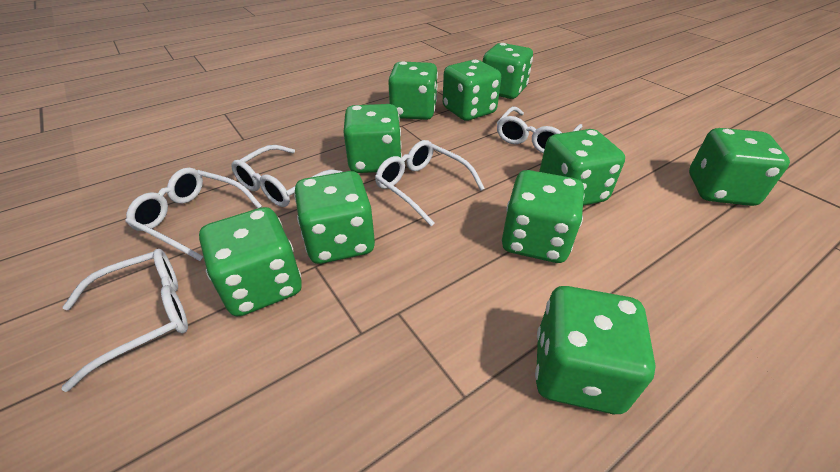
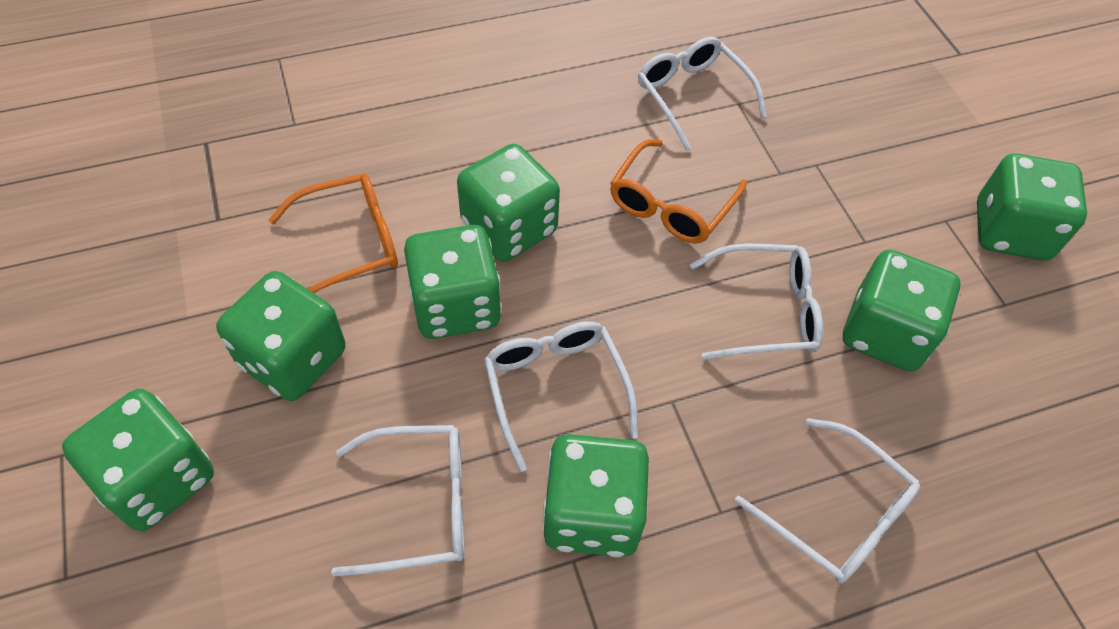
green dice: 10 -> 7
orange glasses: 0 -> 2

